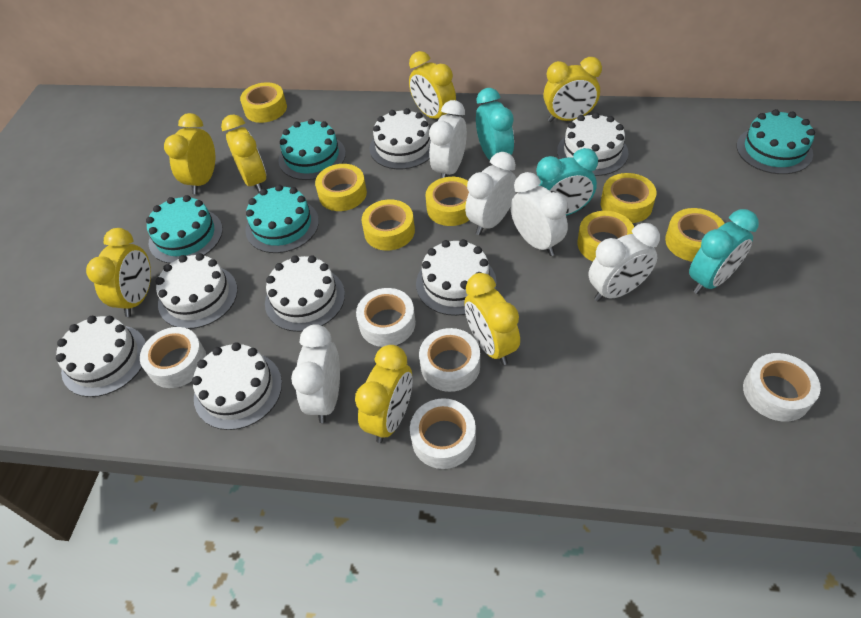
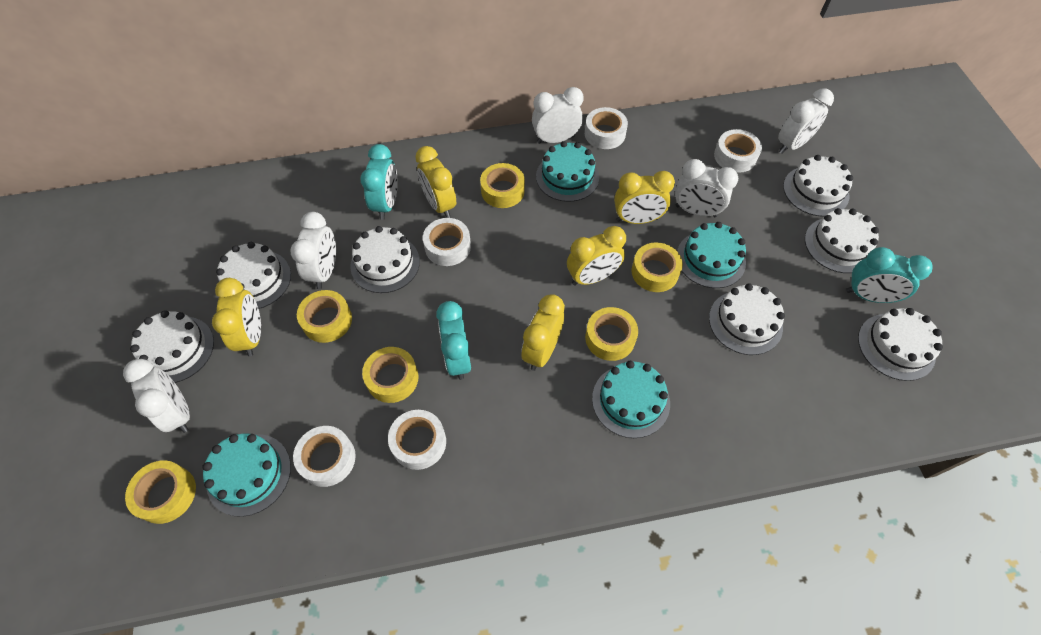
yellow clock: 7 -> 5
yellow tape: 7 -> 6

